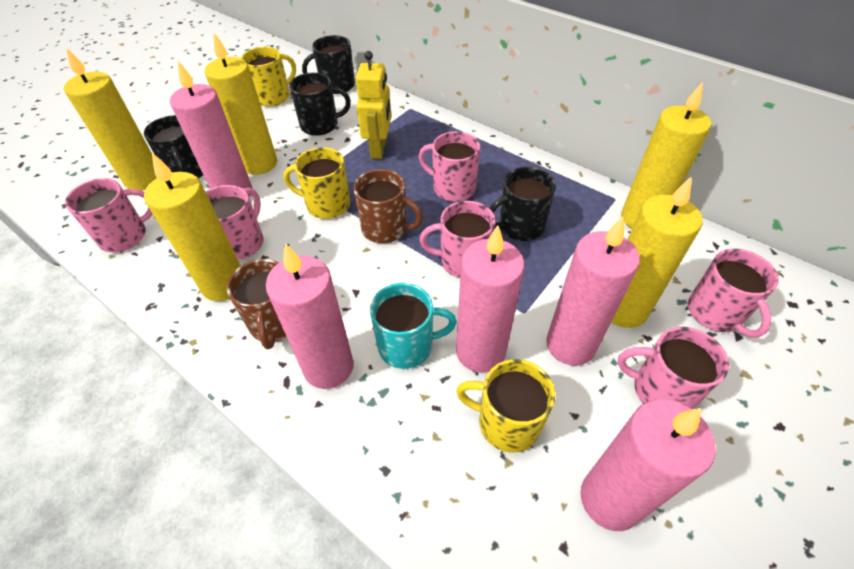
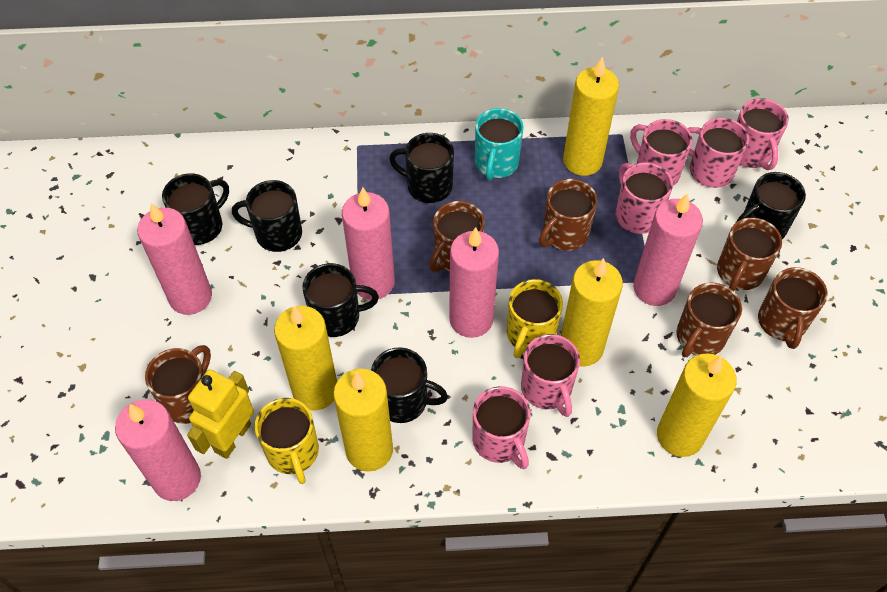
black mug: 4 -> 6
brown mug: 2 -> 6
yellow mug: 3 -> 2

